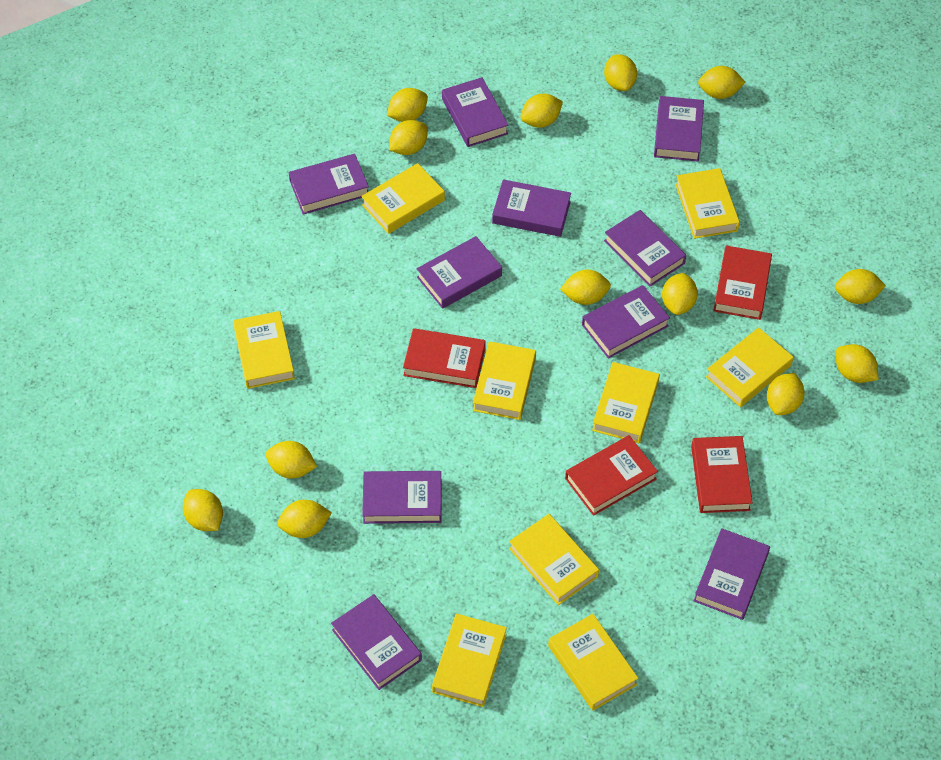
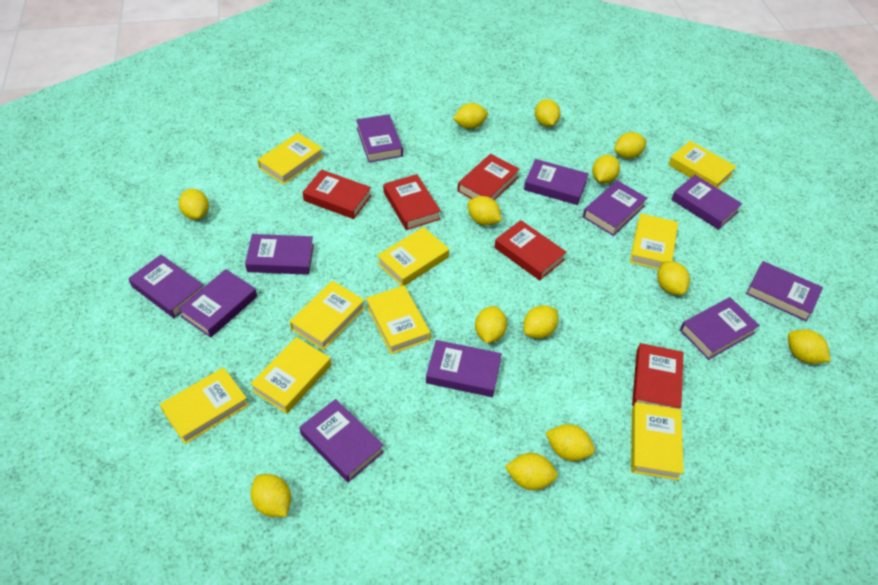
purple book: 10 -> 11
red book: 4 -> 5

